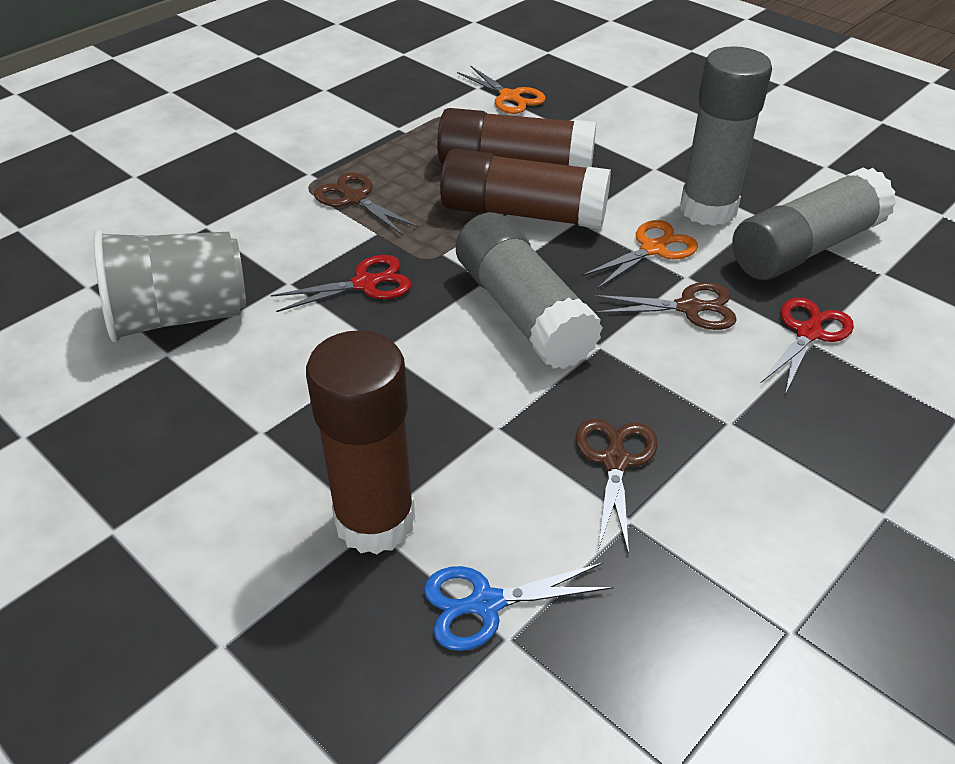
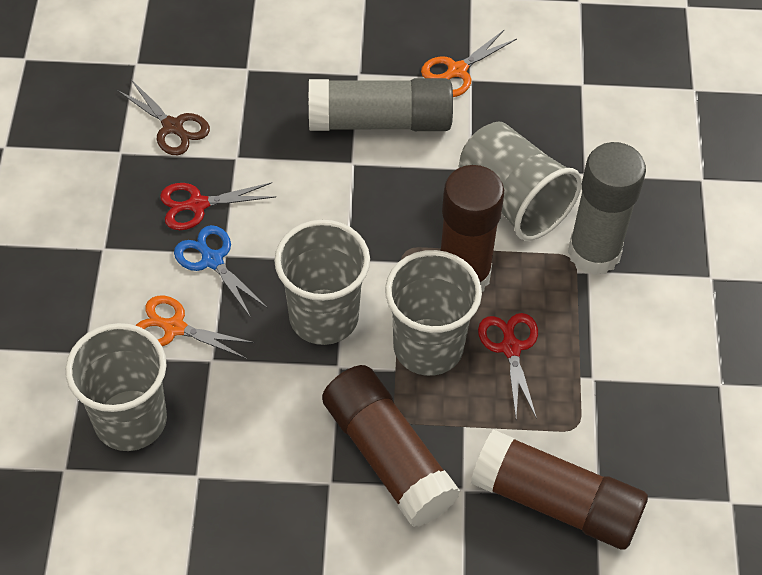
brown scissors: 3 -> 1
grey cup: 1 -> 4
grey glue stick: 3 -> 2

